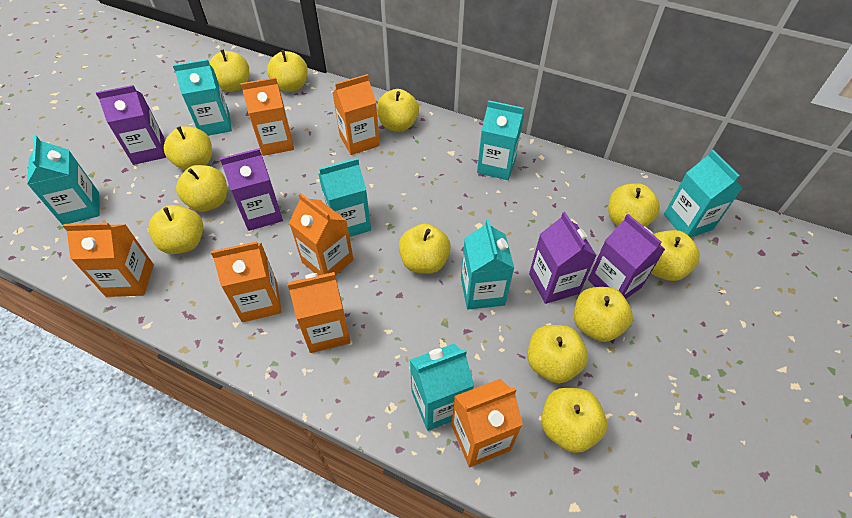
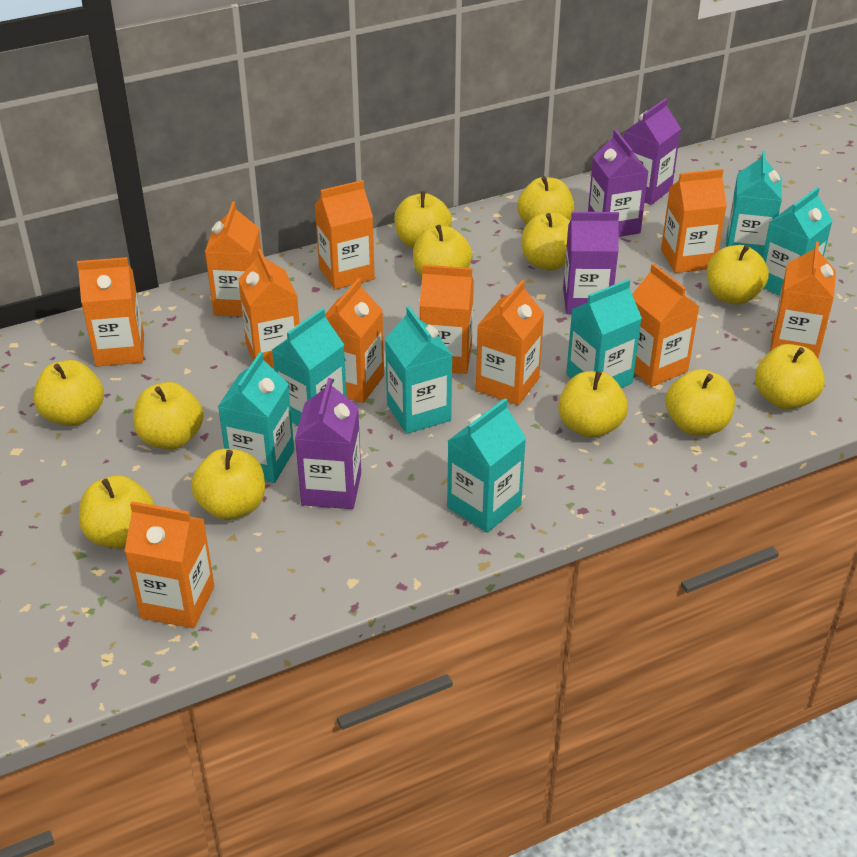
orange carton: 7 -> 11

